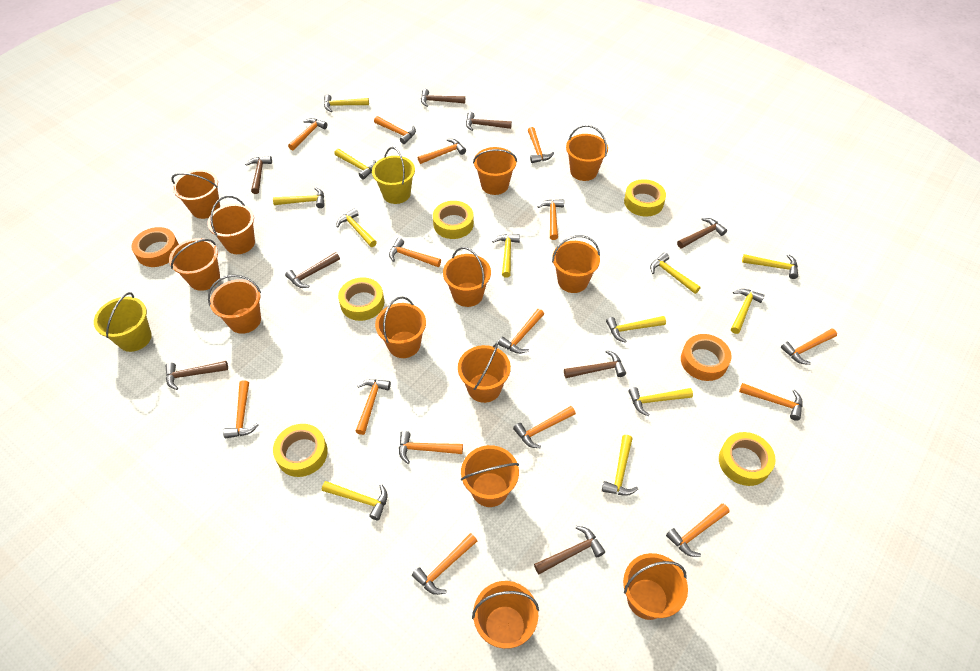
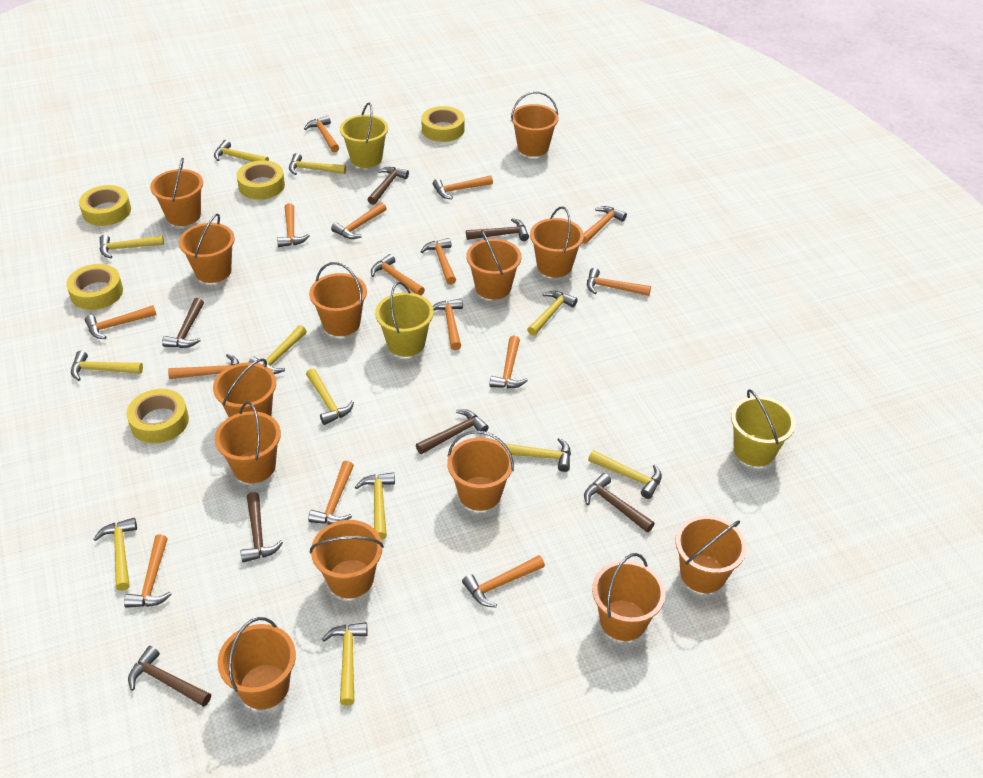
brown hammer: 8 -> 7
orange tape: 2 -> 0
yellow bucket: 2 -> 3

